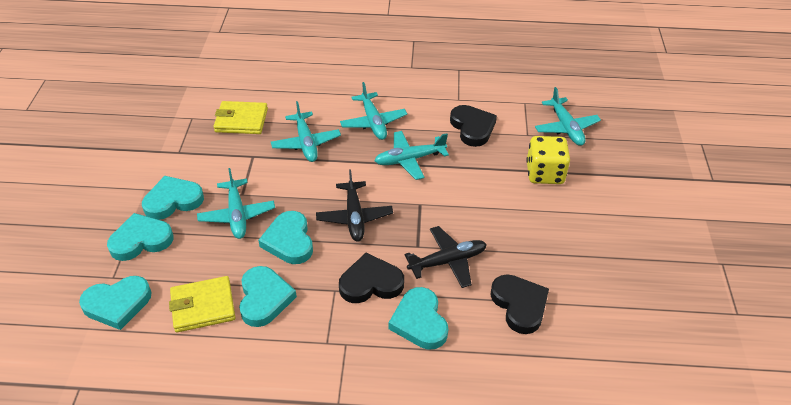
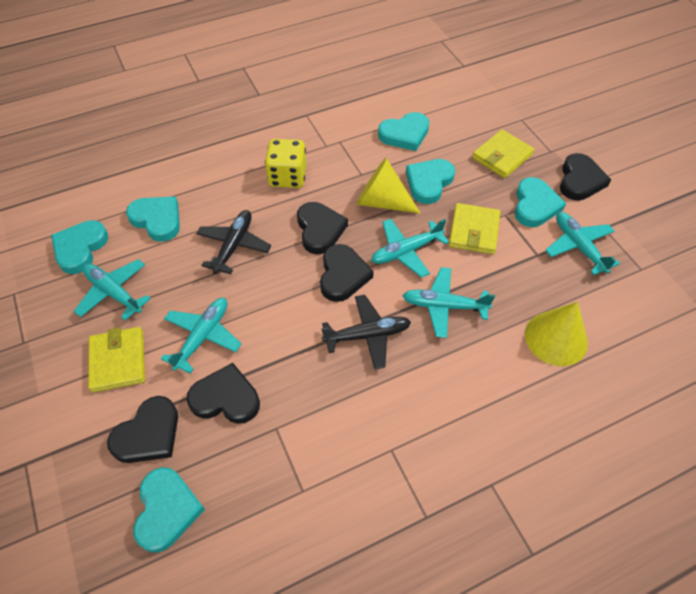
black heart: 3 -> 5
yellow cone: 0 -> 2
yellow wallet: 2 -> 3

